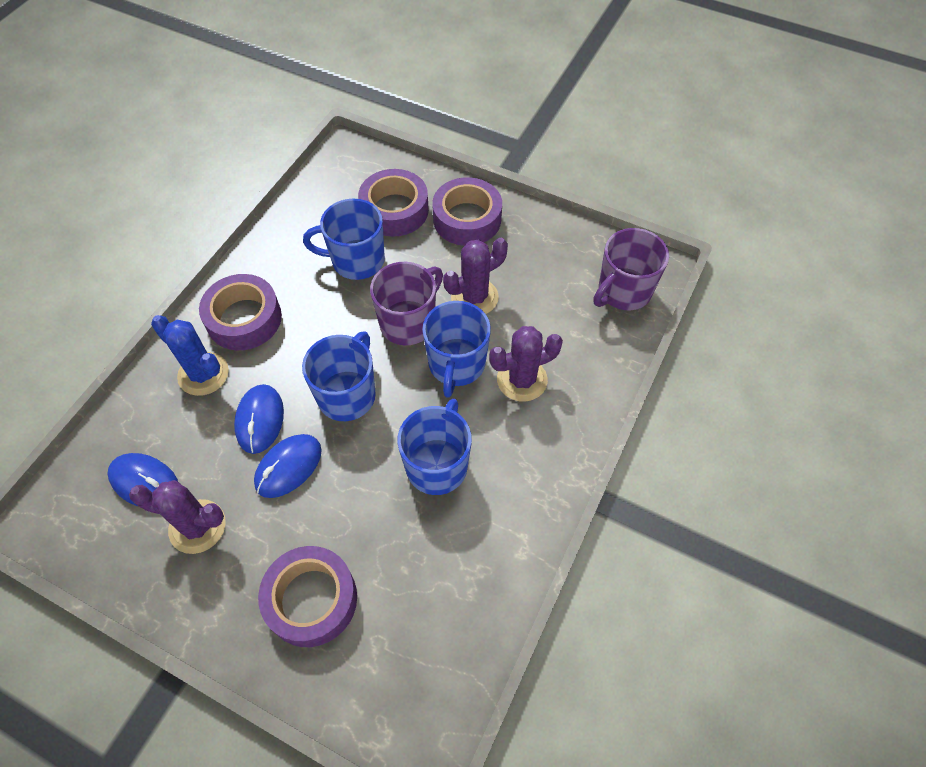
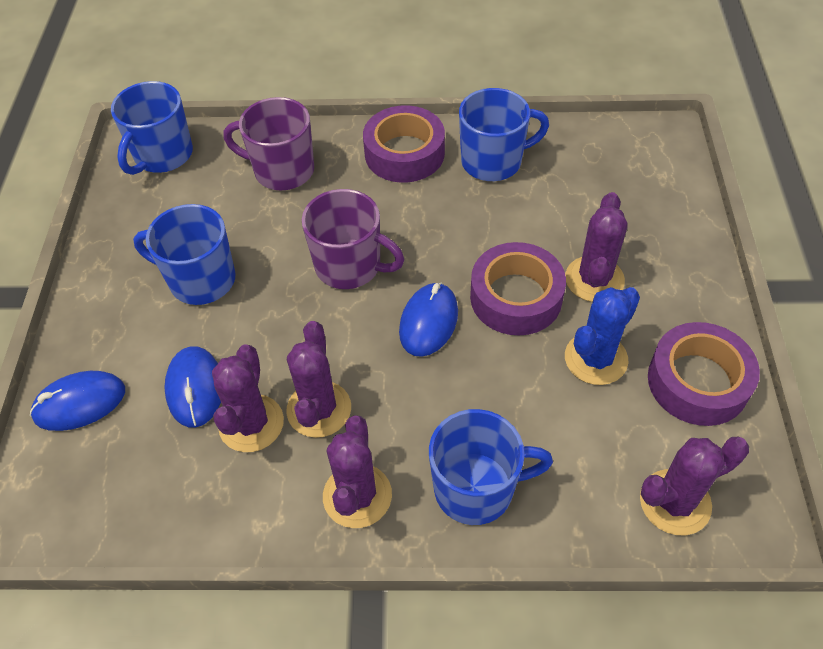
purple cactus: 3 -> 5
purple tape: 4 -> 3

